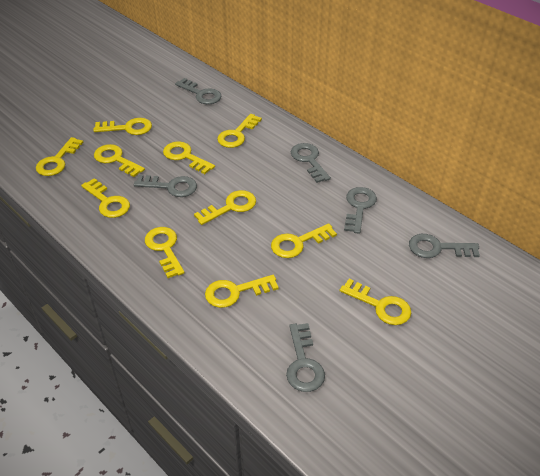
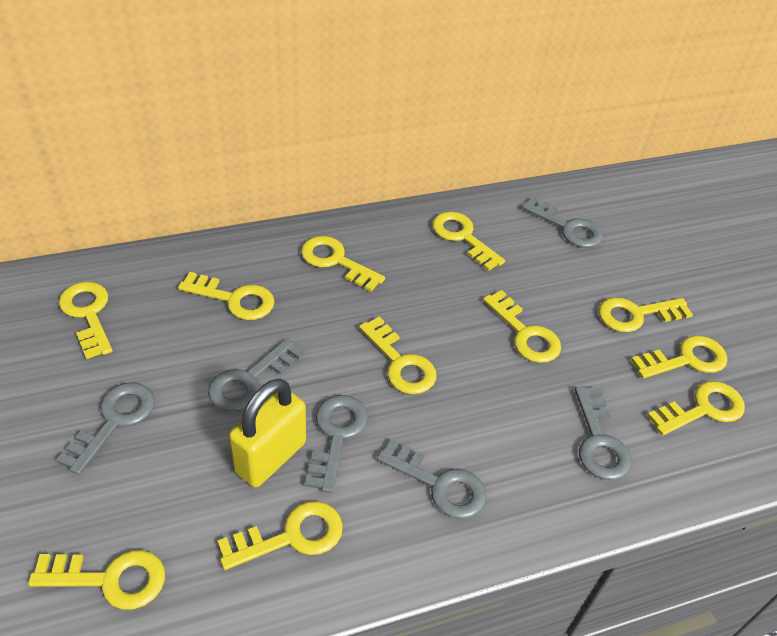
yellow padlock: 0 -> 1

